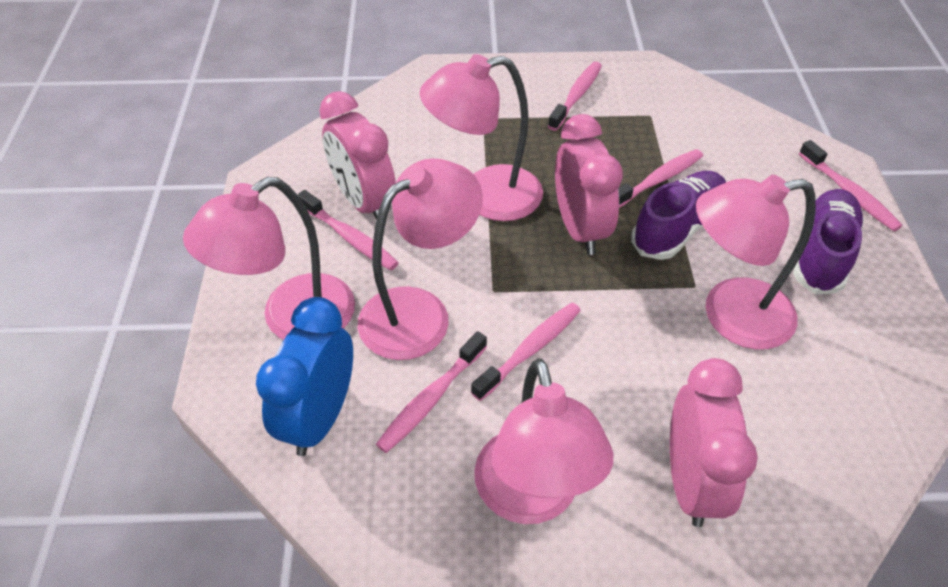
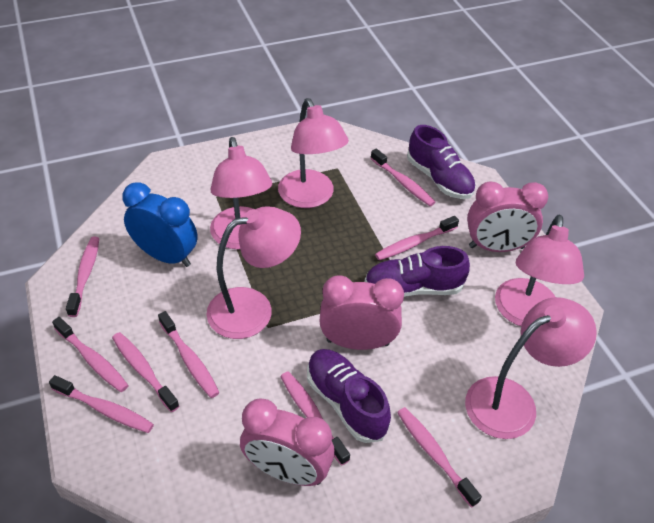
pink toothbrush: 6 -> 9
purple shoe: 2 -> 3

